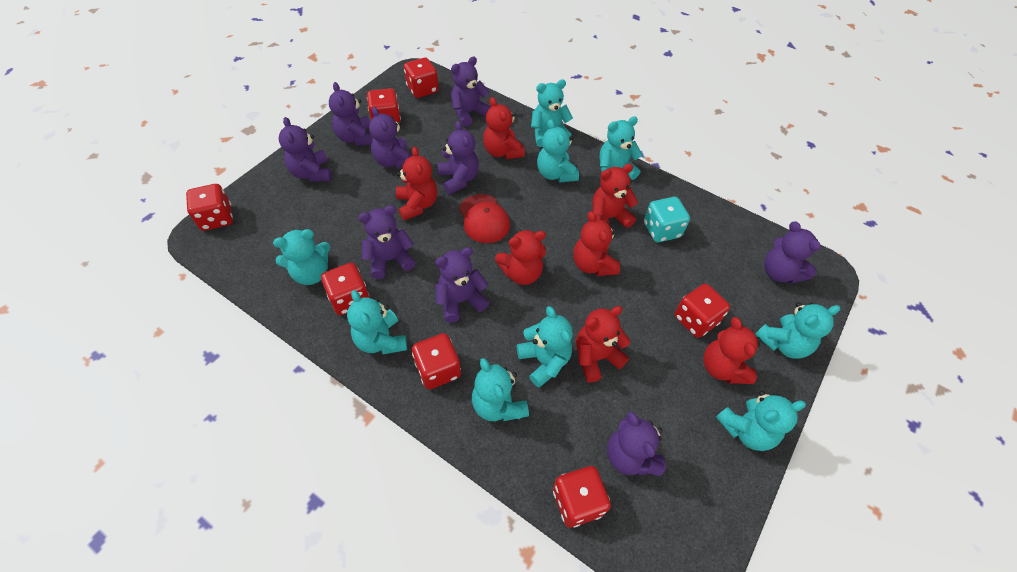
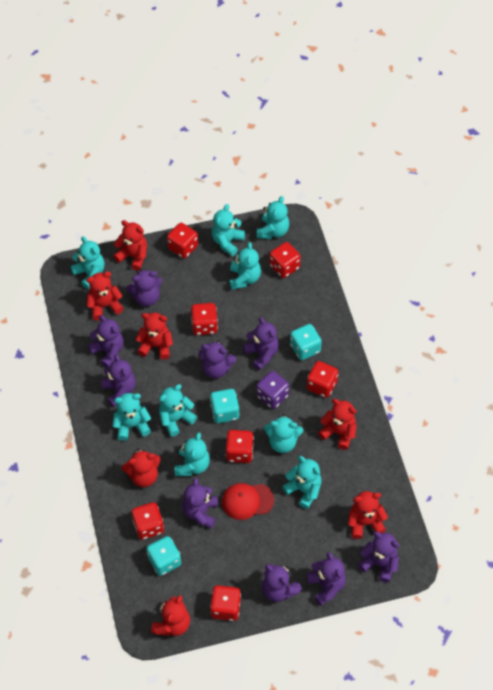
purple dice: 0 -> 1
turquoise dice: 1 -> 3

